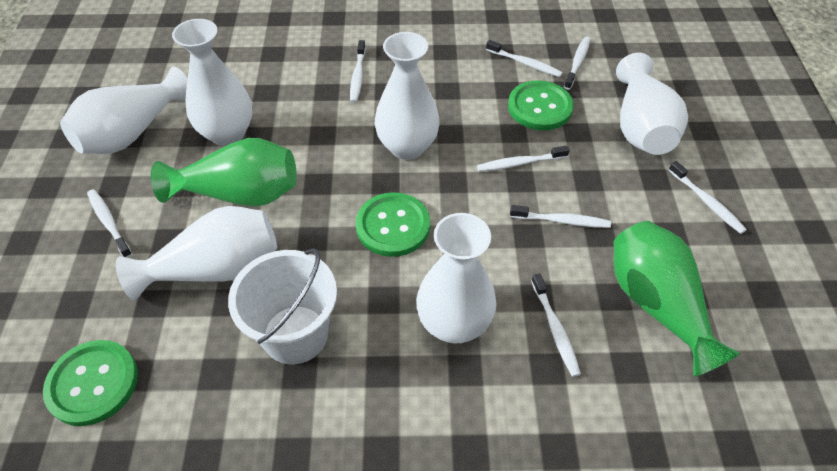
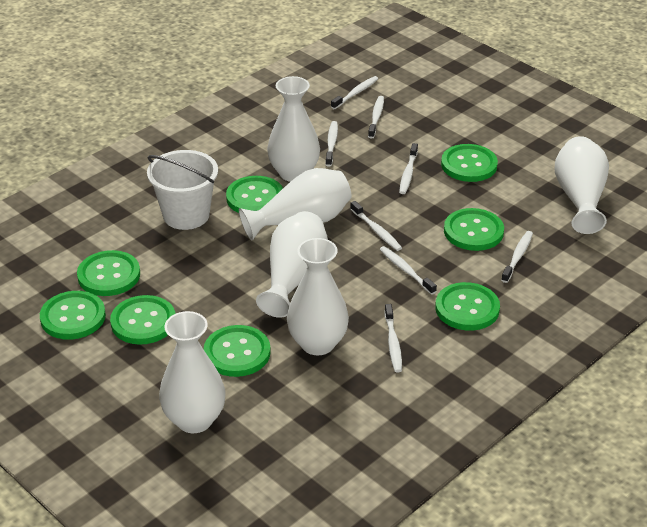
green button: 3 -> 8
green vase: 2 -> 0

